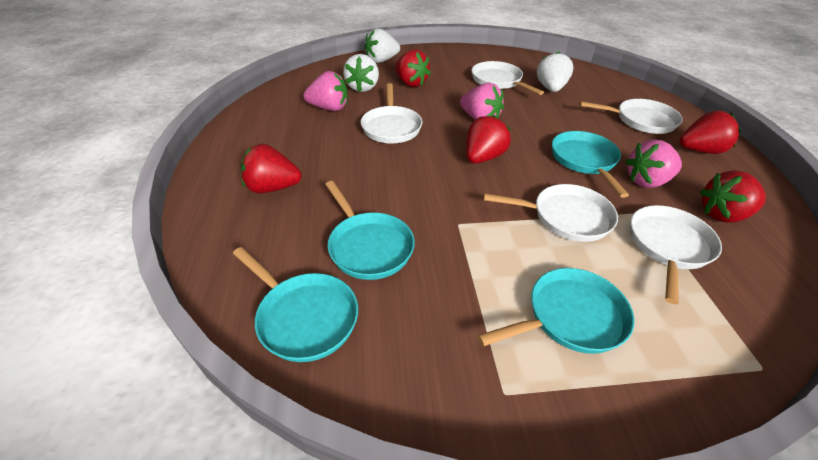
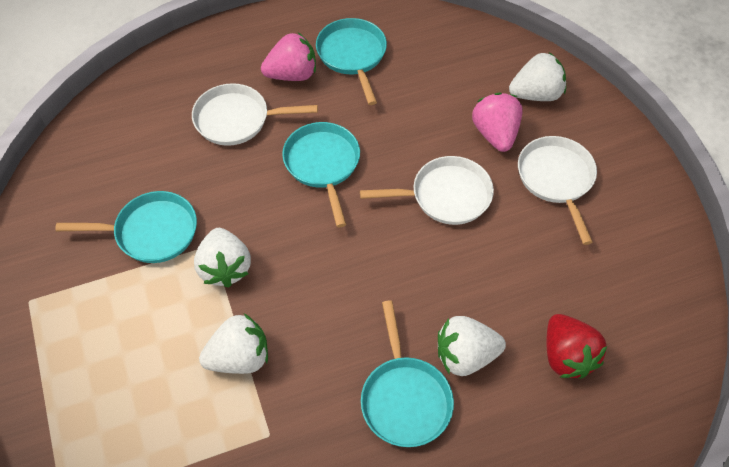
pink strawberry: 3 -> 2
red strawberry: 5 -> 1
white pan: 5 -> 3
white strawberry: 3 -> 4

